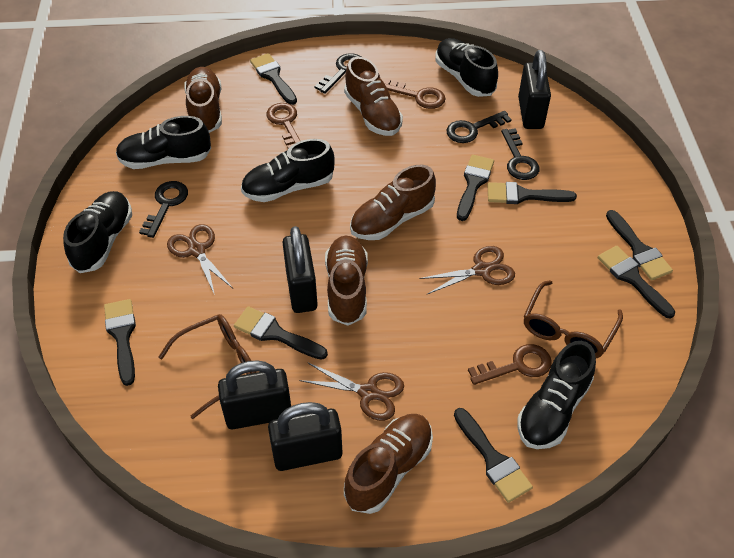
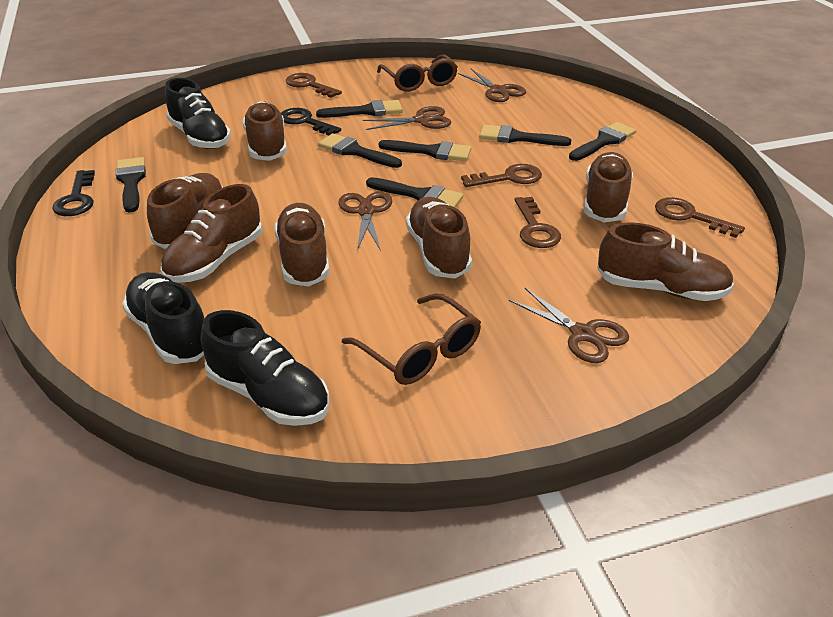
black brush: 8 -> 7
black key: 4 -> 2
black padlock: 4 -> 0
black shoe: 5 -> 3
brown key: 3 -> 4
brown scissors: 3 -> 4
brown shoe: 5 -> 7

